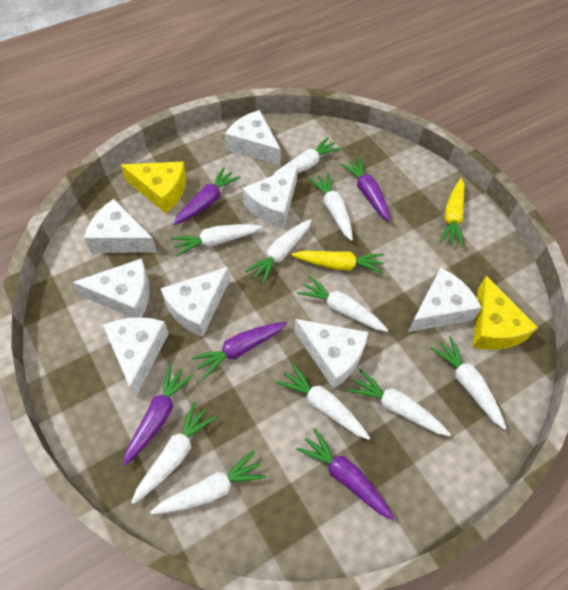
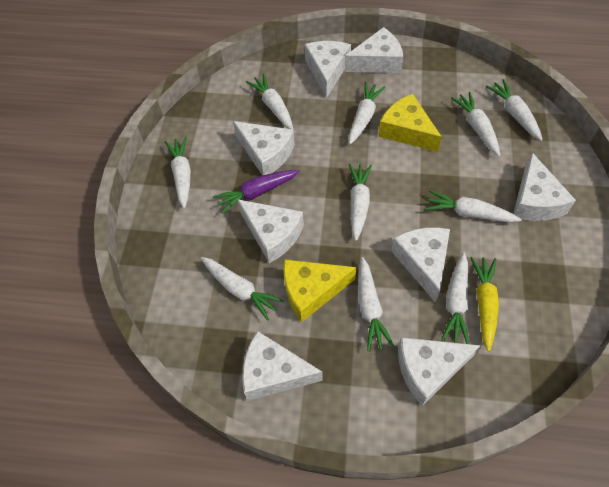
purple carrot: 5 -> 1
yellow carrot: 2 -> 1

